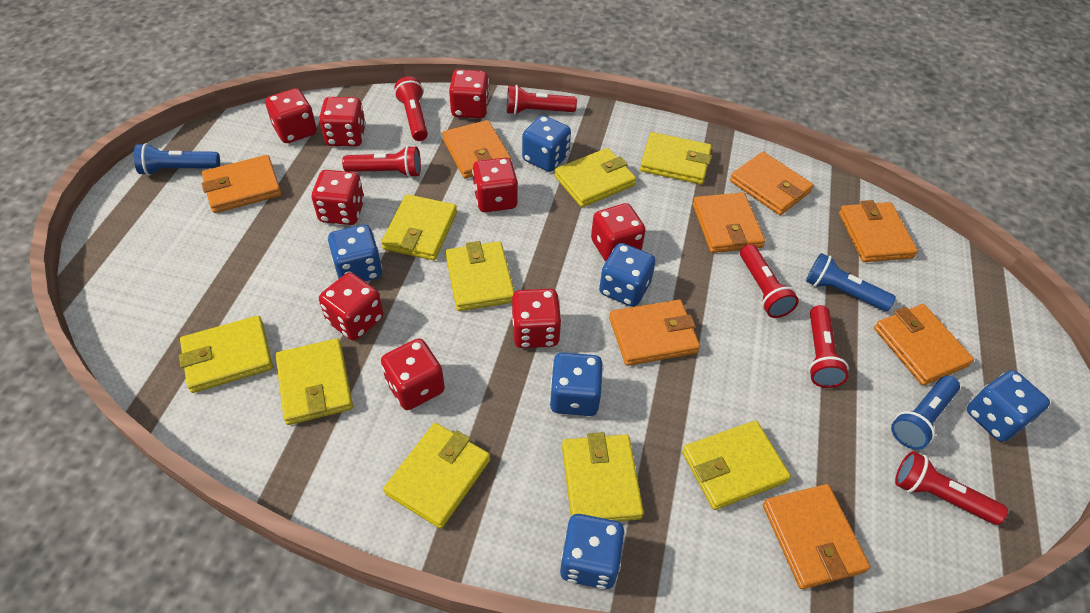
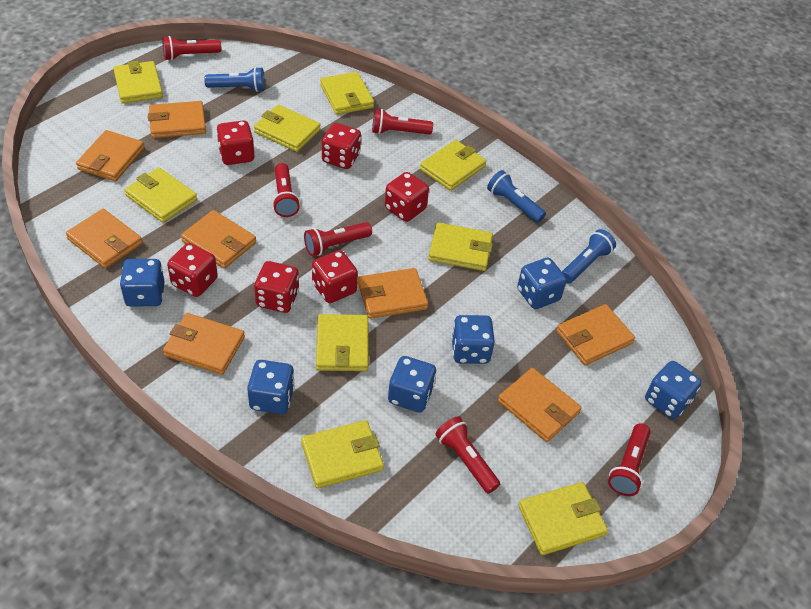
red dice: 9 -> 6

